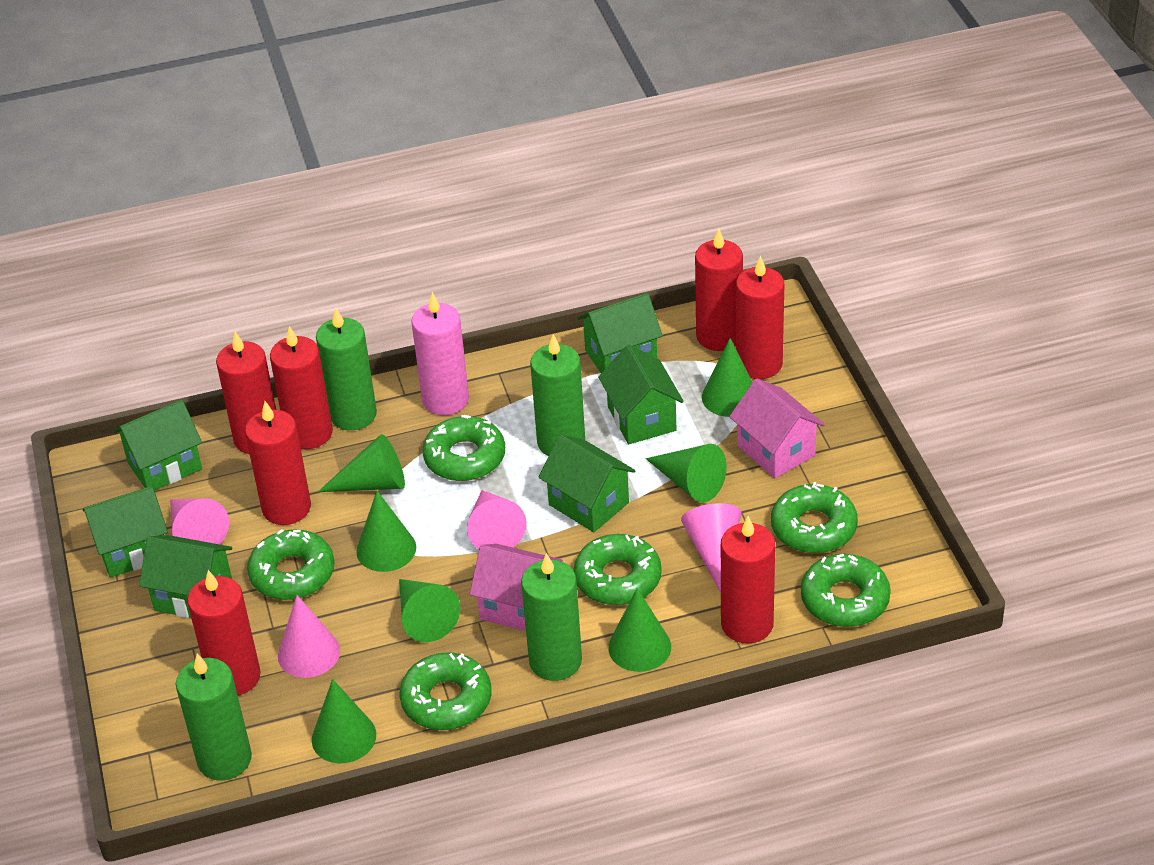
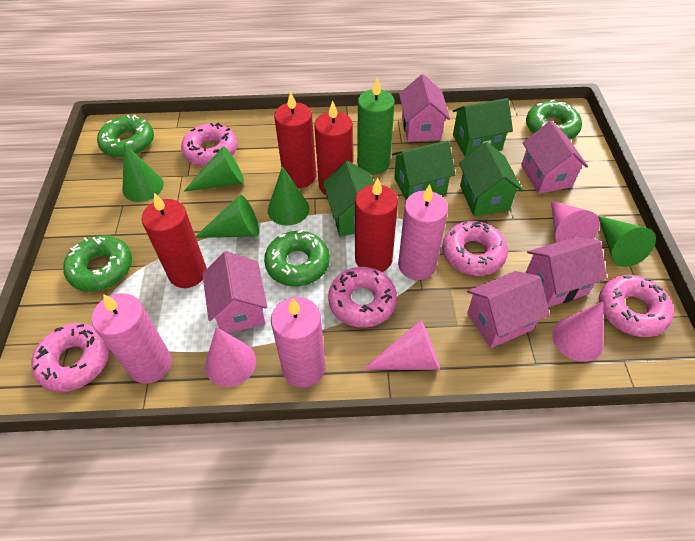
green candle: 4 -> 1
green cone: 7 -> 5
green donut: 6 -> 4
green house: 6 -> 4
pink candle: 1 -> 3
pink donut: 0 -> 5
pink house: 2 -> 5
red candle: 7 -> 4

